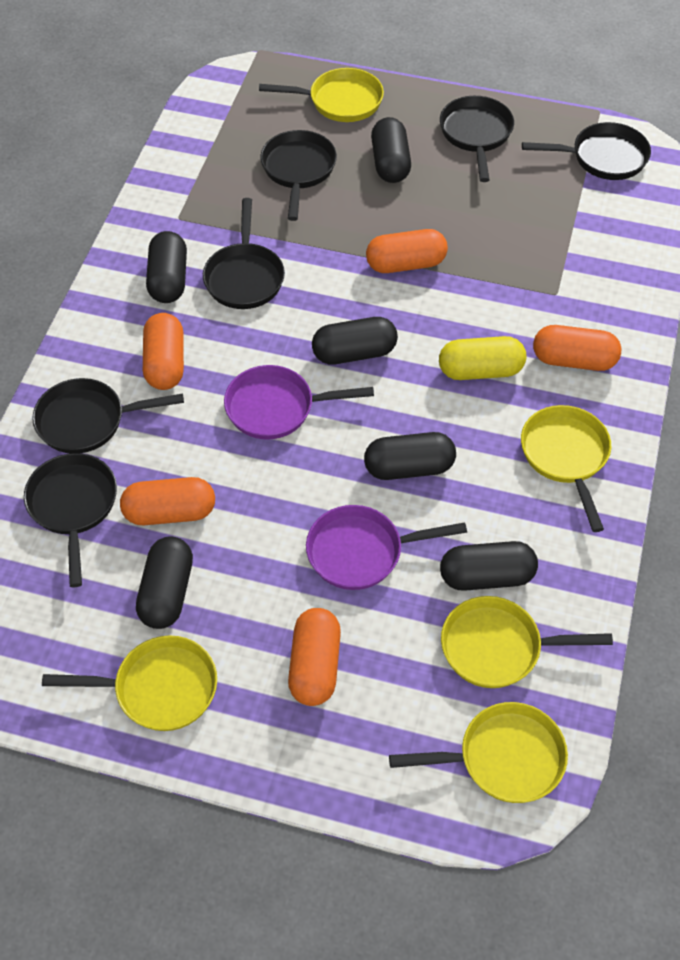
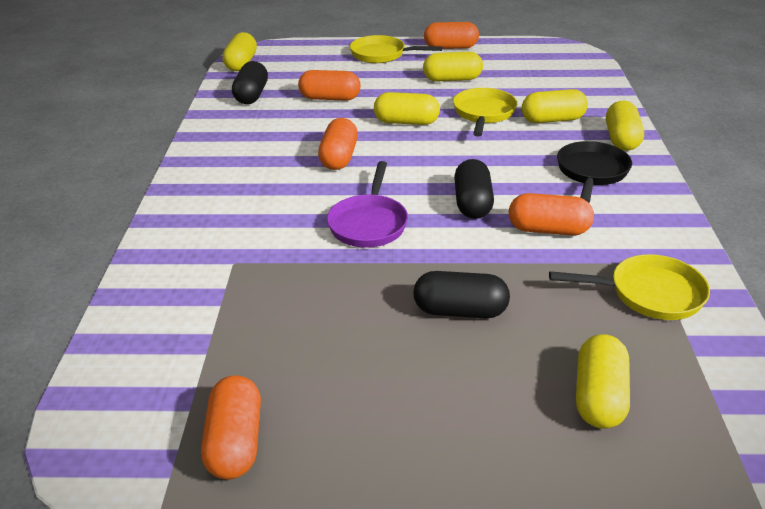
black capsule: 6 -> 3
black pan: 6 -> 1
purple pan: 2 -> 1
yellow capsule: 1 -> 6
yellow pan: 5 -> 3

